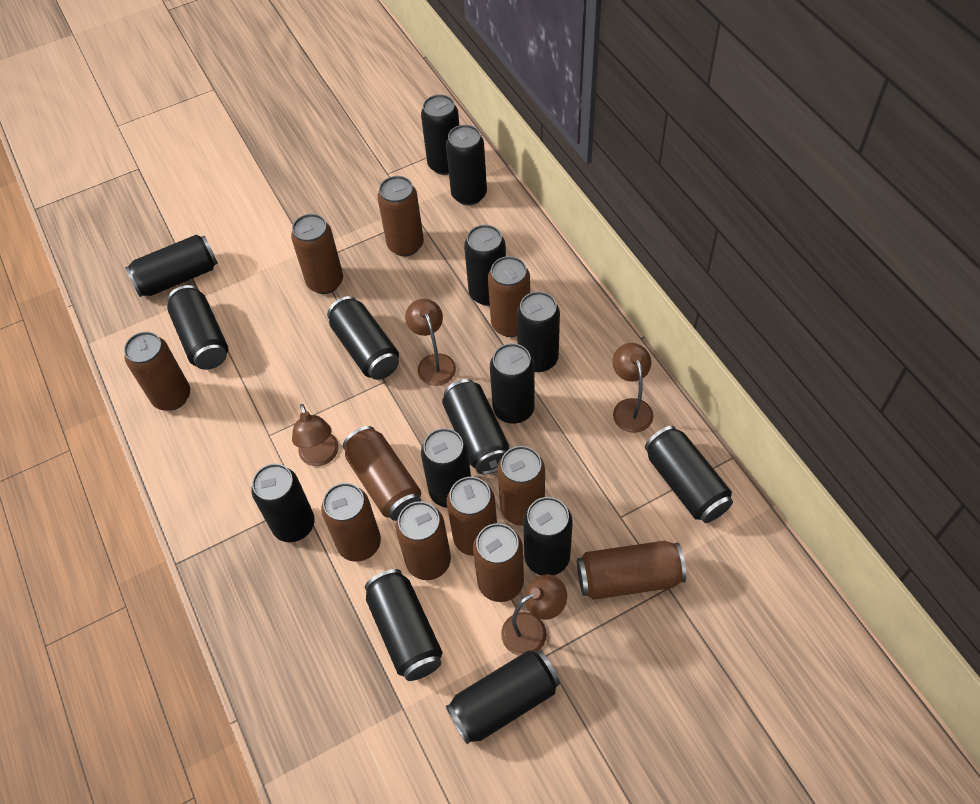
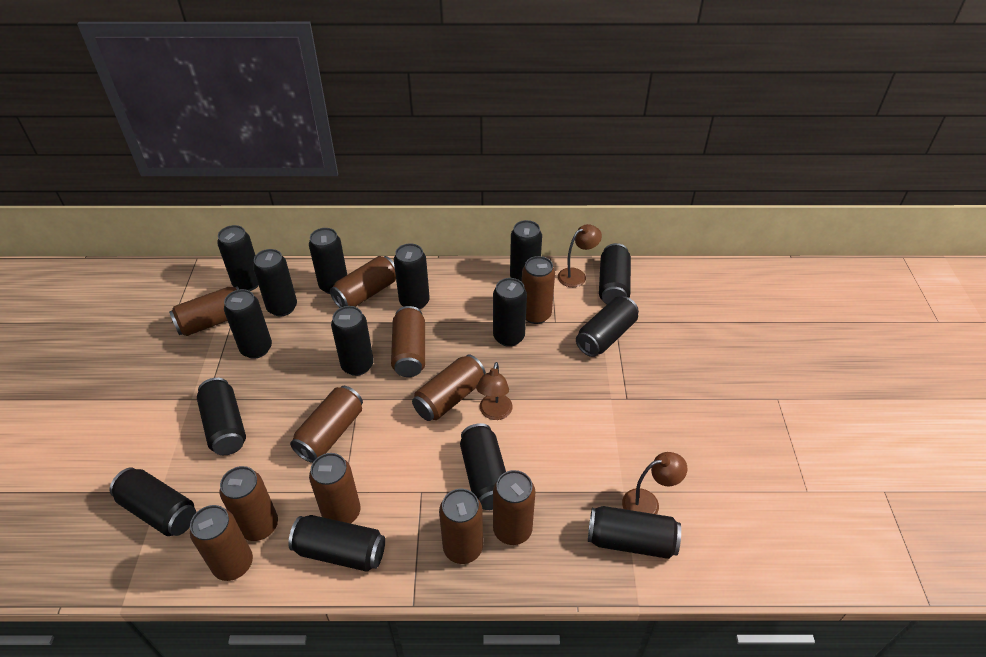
brown lamp: 4 -> 3

